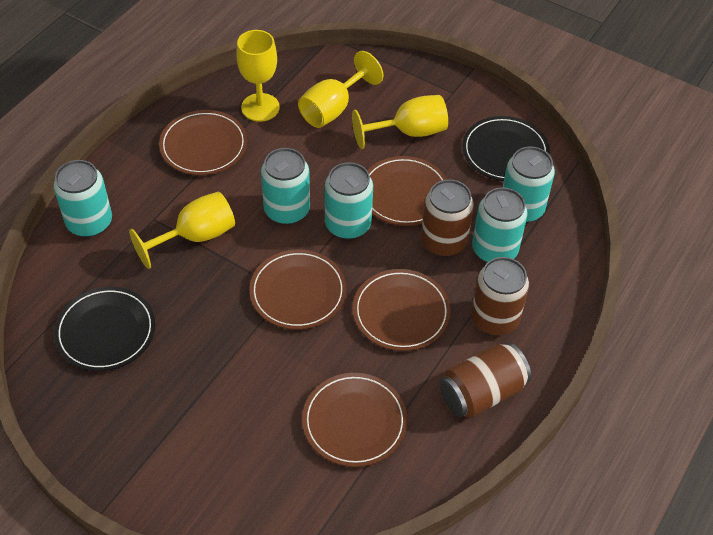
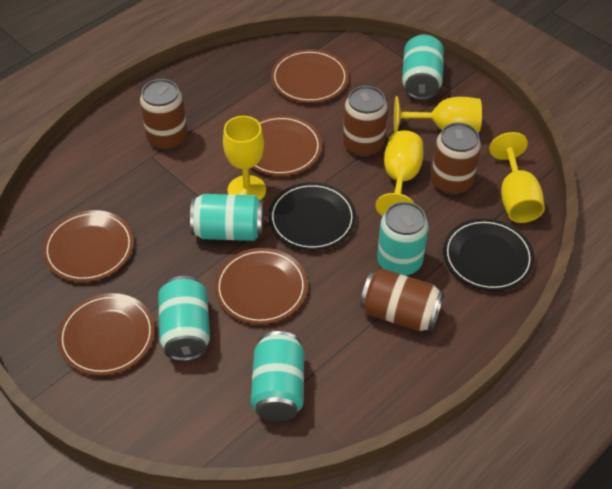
brown can: 3 -> 4

